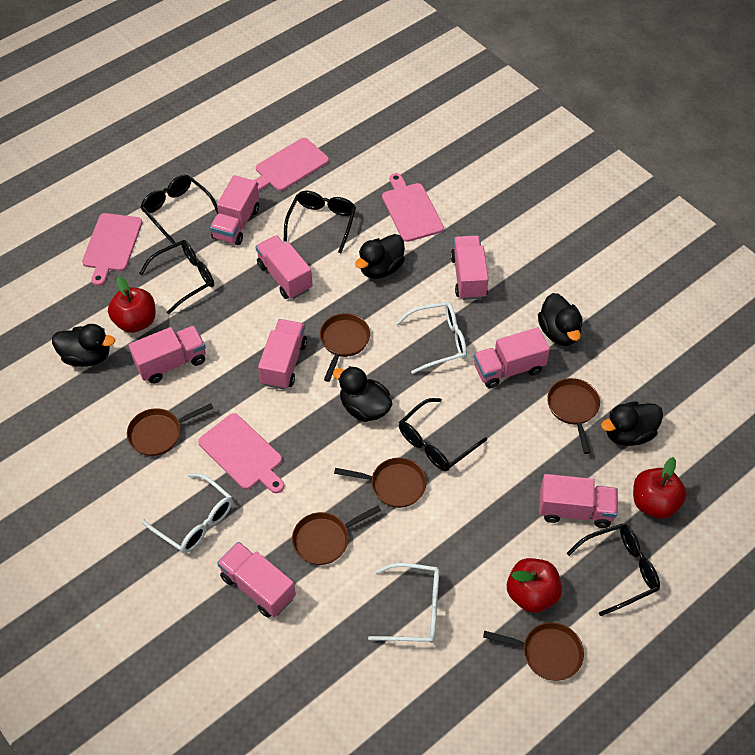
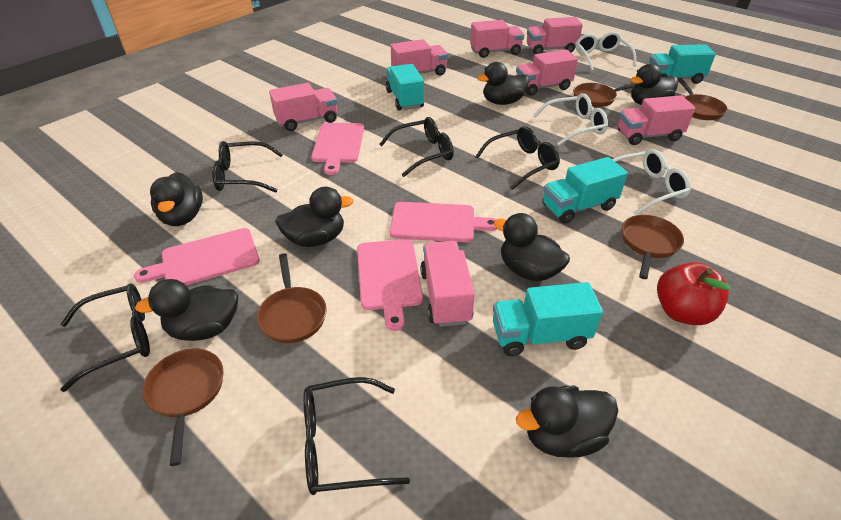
black duck: 5 -> 7
brown pan: 6 -> 5
pink truck: 8 -> 7
red apple: 3 -> 1
turquoise truck: 0 -> 4

